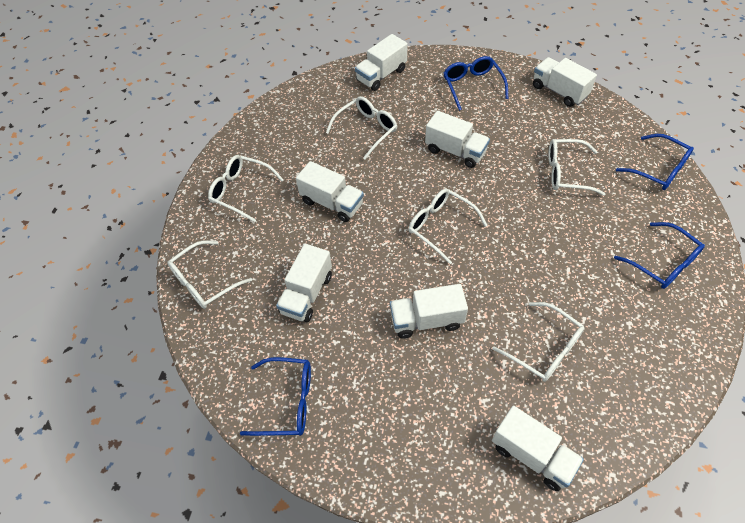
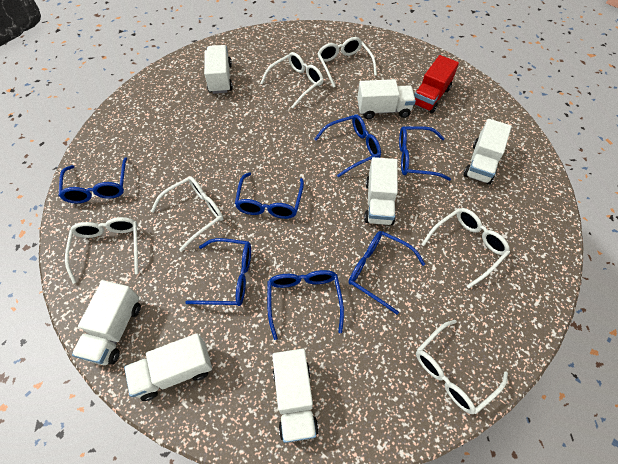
blue glasses: 4 -> 7
red truck: 0 -> 1

